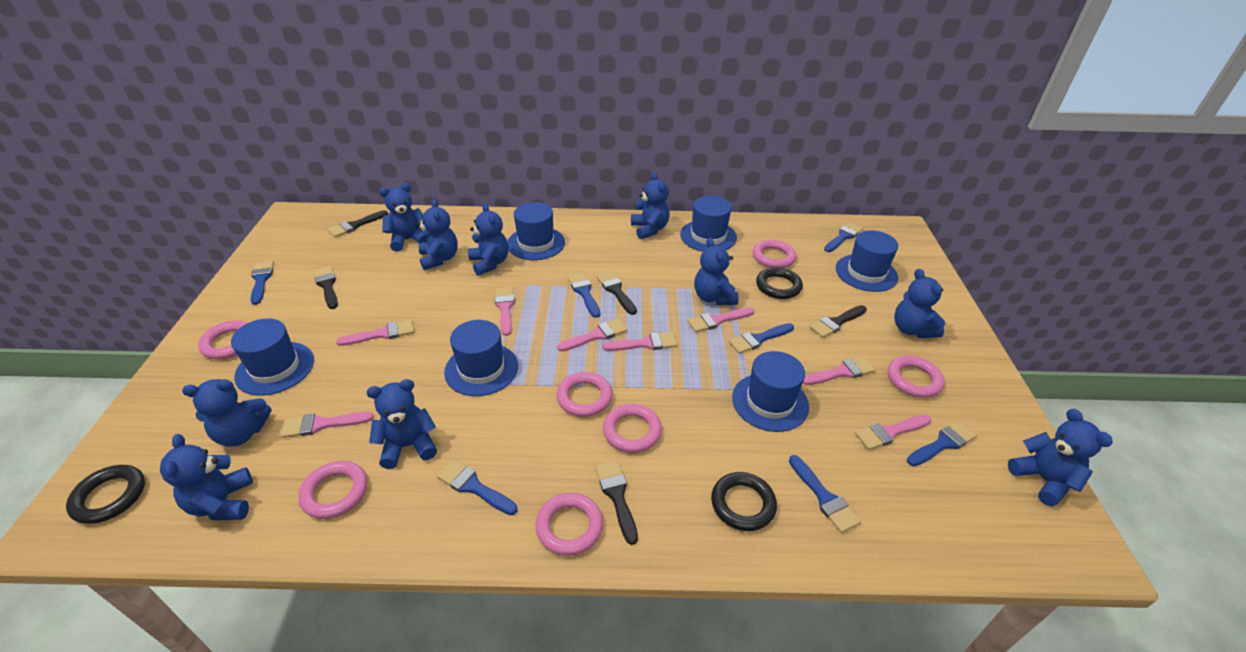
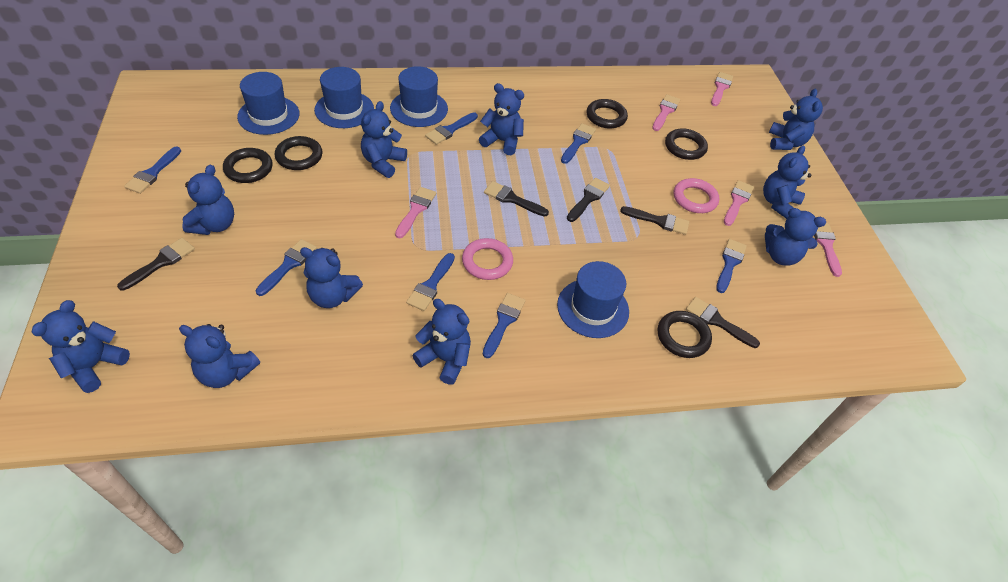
black ring: 3 -> 5
blue hat: 6 -> 4
pink brush: 8 -> 5
pink ring: 7 -> 2

